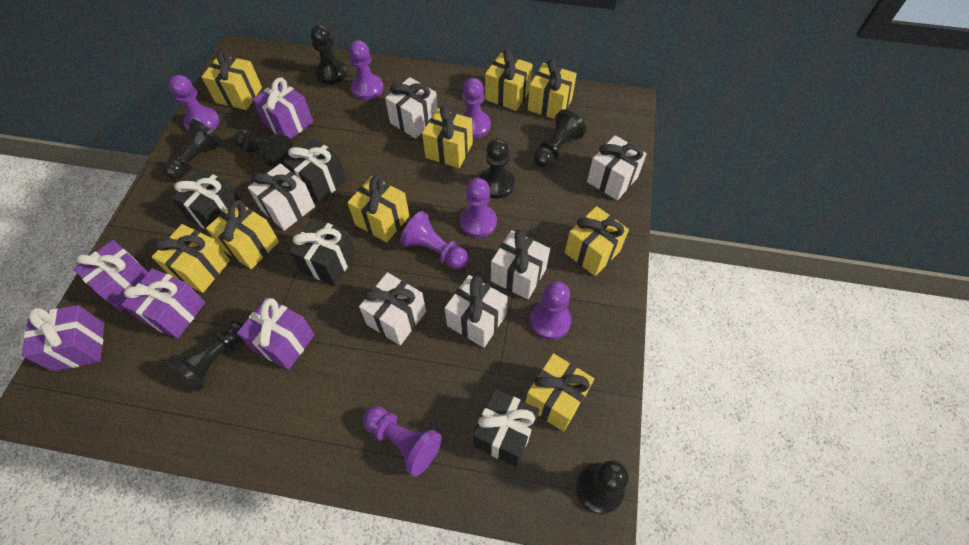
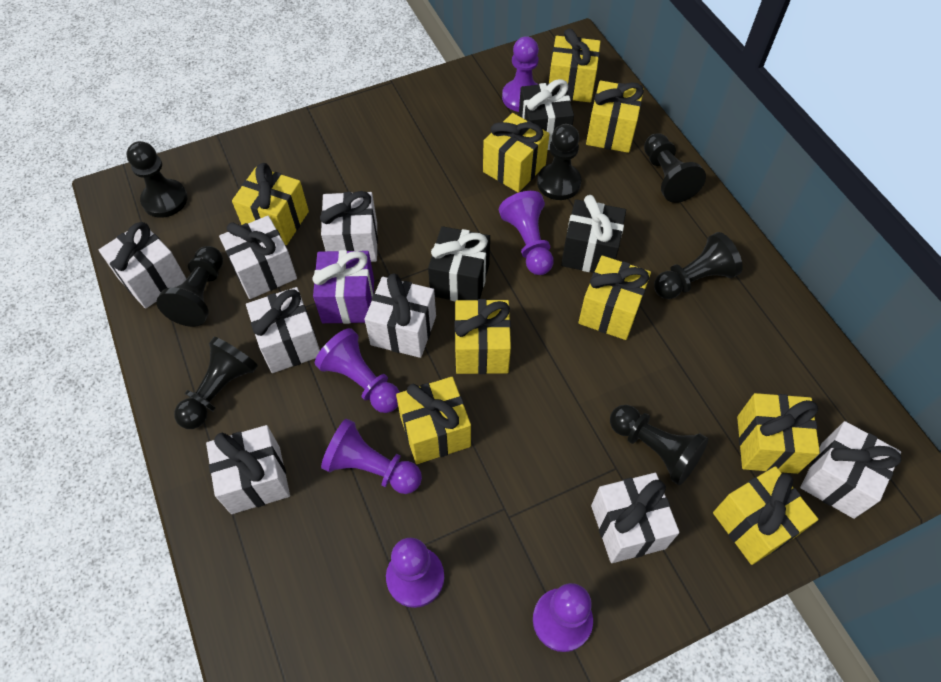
black gift: 4 -> 3
purple gift: 5 -> 1
purple pawn: 7 -> 6
white gift: 6 -> 8

